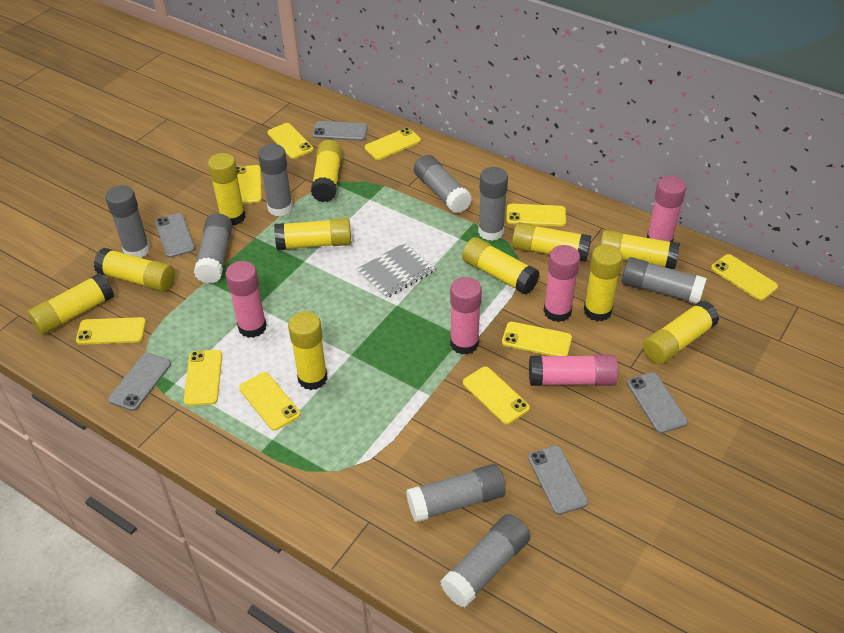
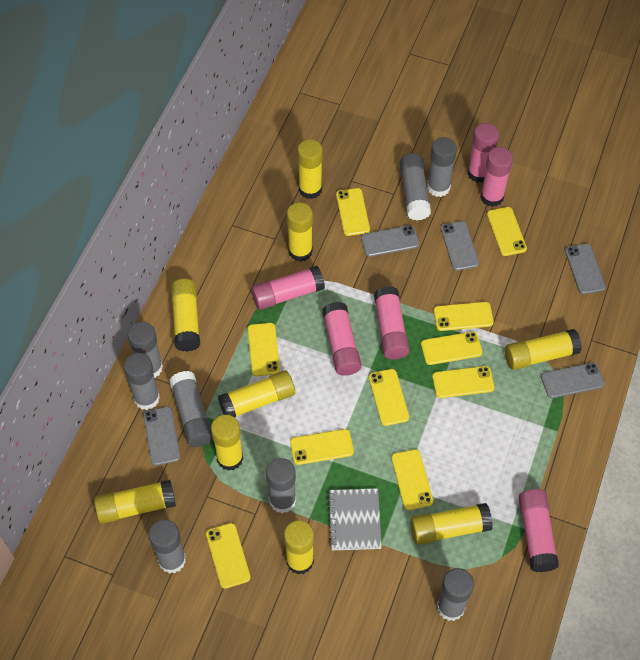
pink glue stick: 5 -> 6
yellow glue stick: 11 -> 9

